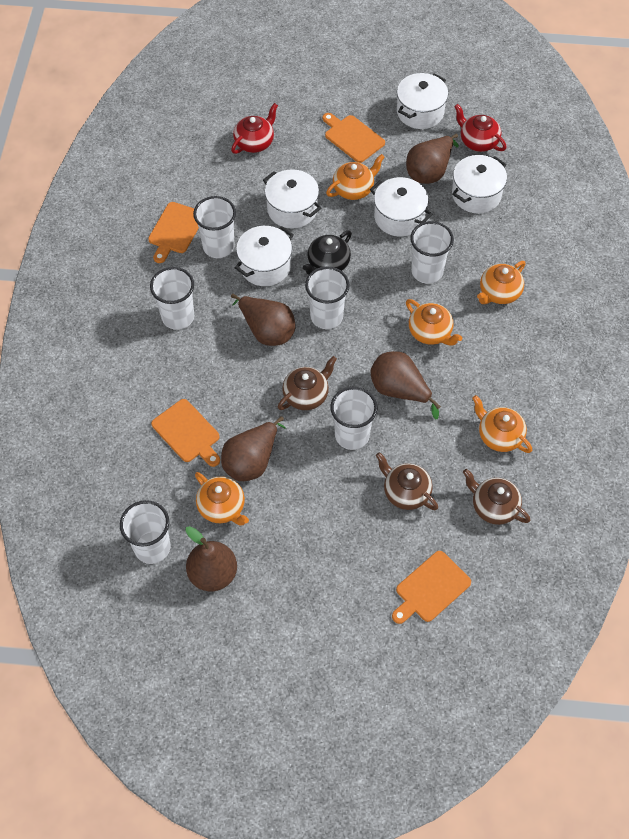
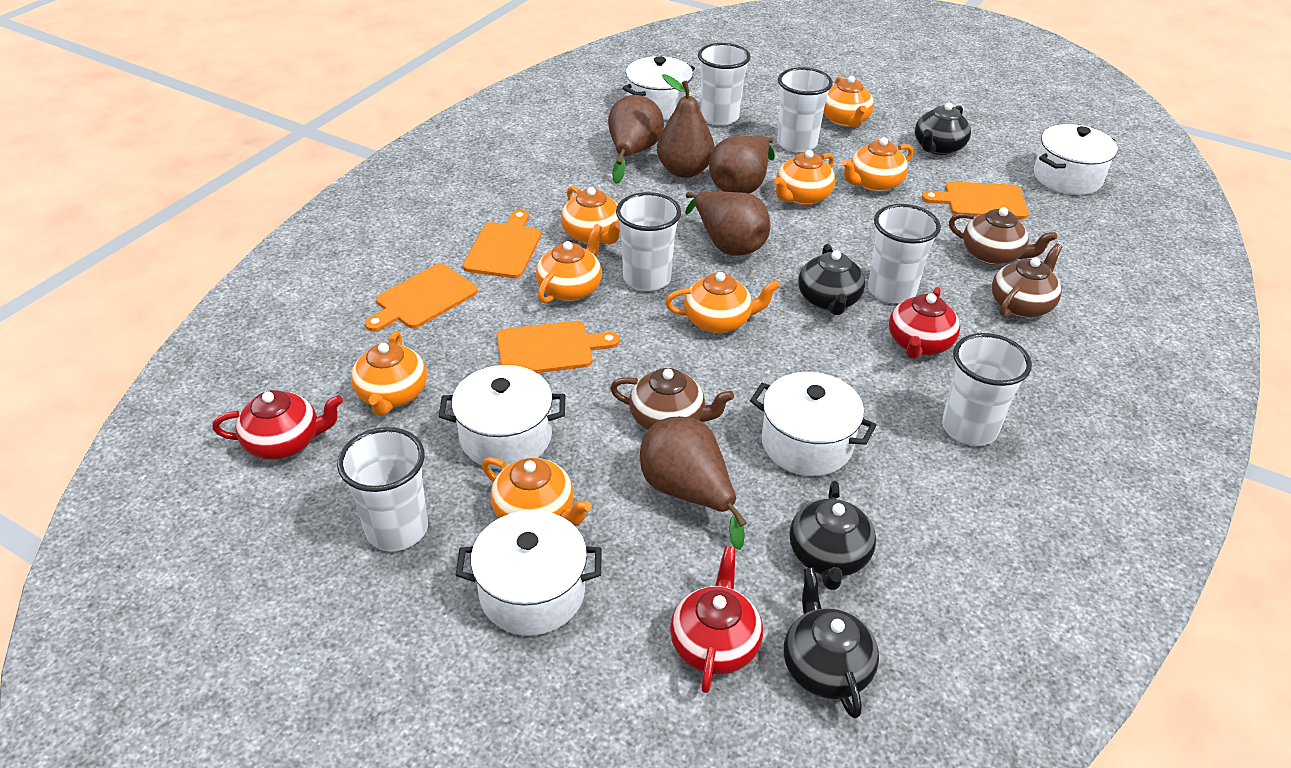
black teapot: 1 -> 4
orange teapot: 5 -> 8
red teapot: 2 -> 3

